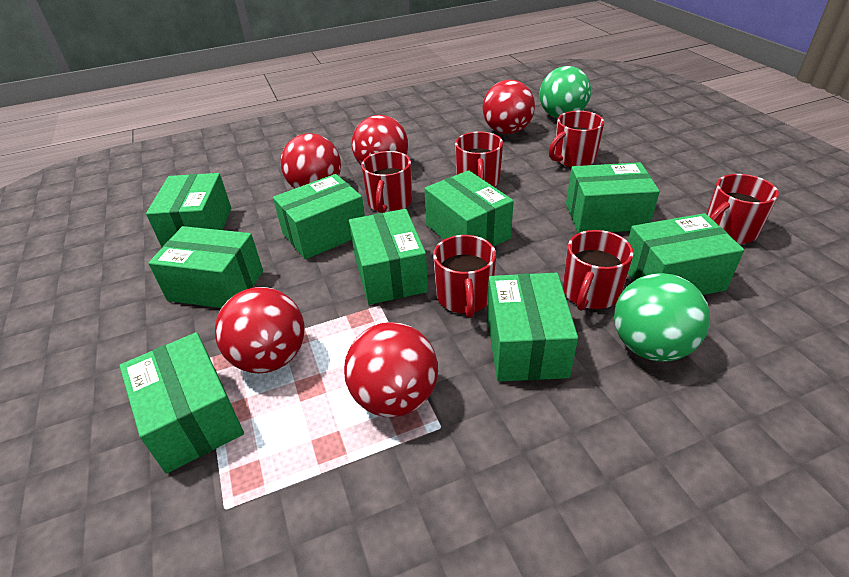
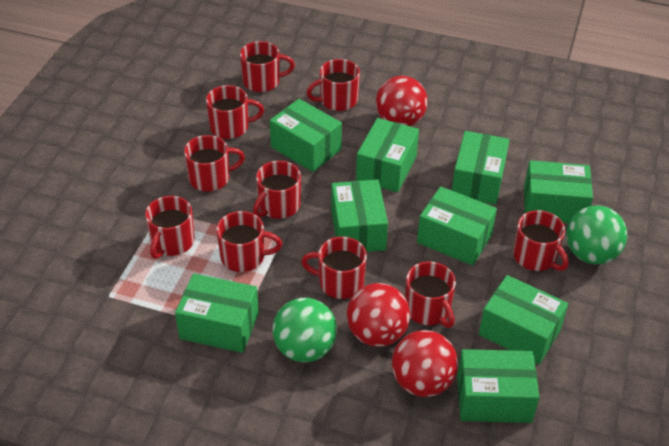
red ball: 5 -> 3
red mug: 6 -> 10

